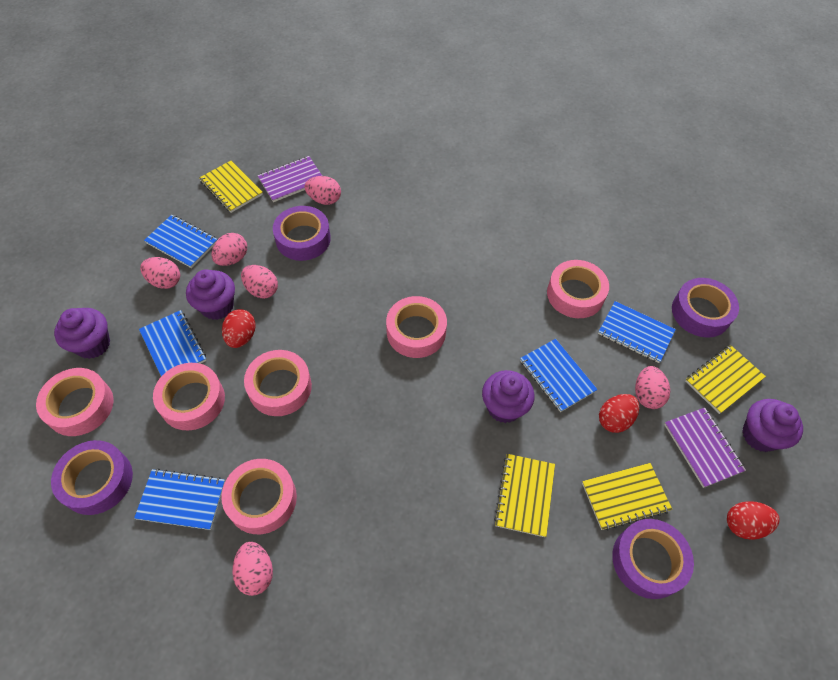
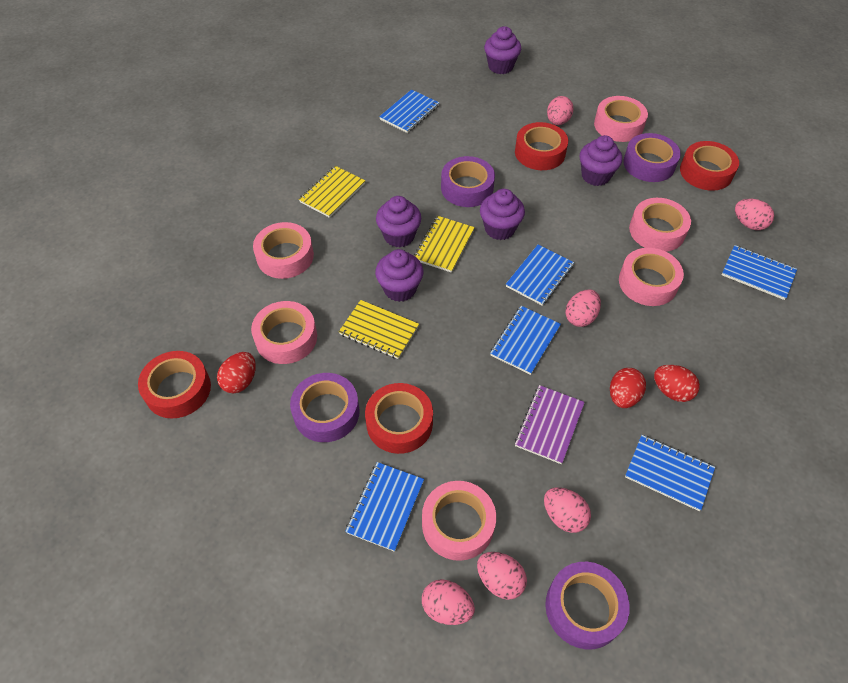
blue notebook: 5 -> 6
purple cupcake: 4 -> 5
purple notebook: 2 -> 1
red tape: 0 -> 4
yellow notebook: 4 -> 3

